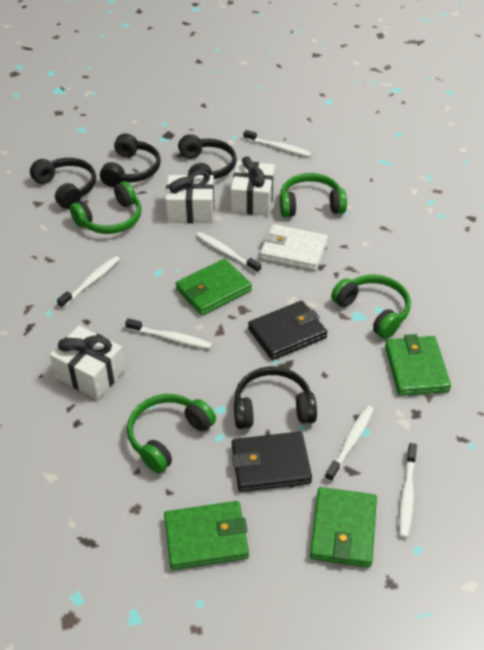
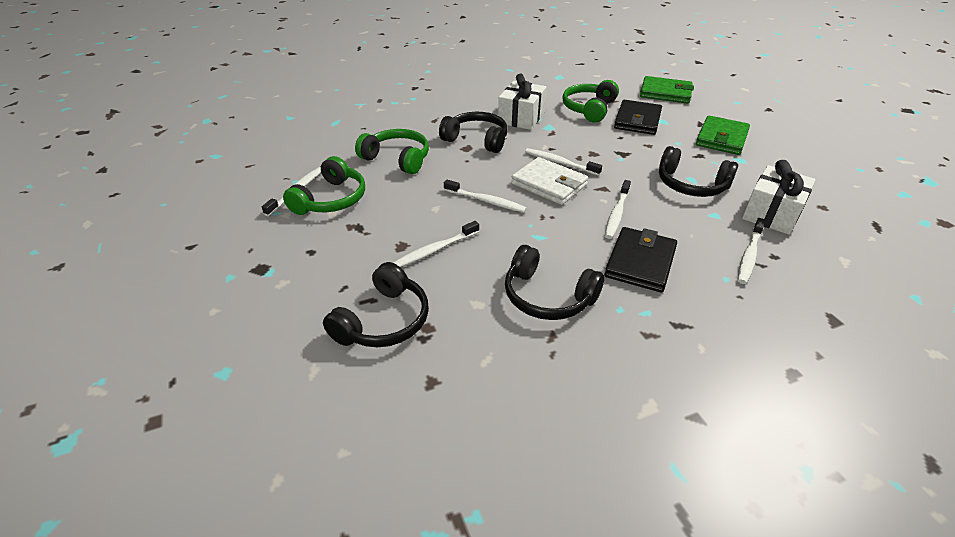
green headphones: 4 -> 3
green wallet: 4 -> 2
white gift: 3 -> 2

